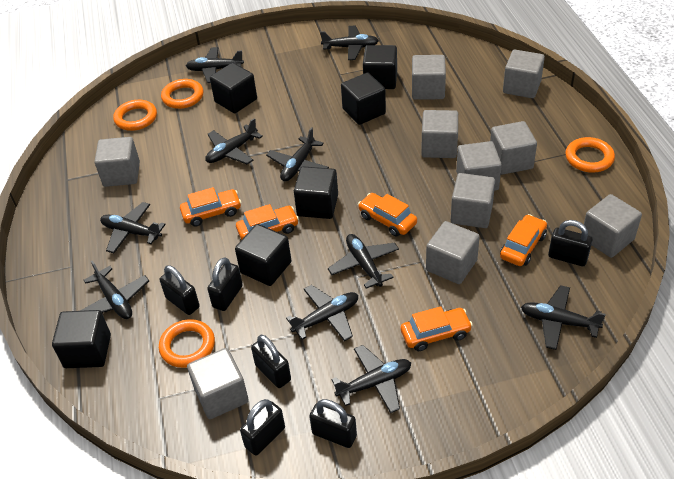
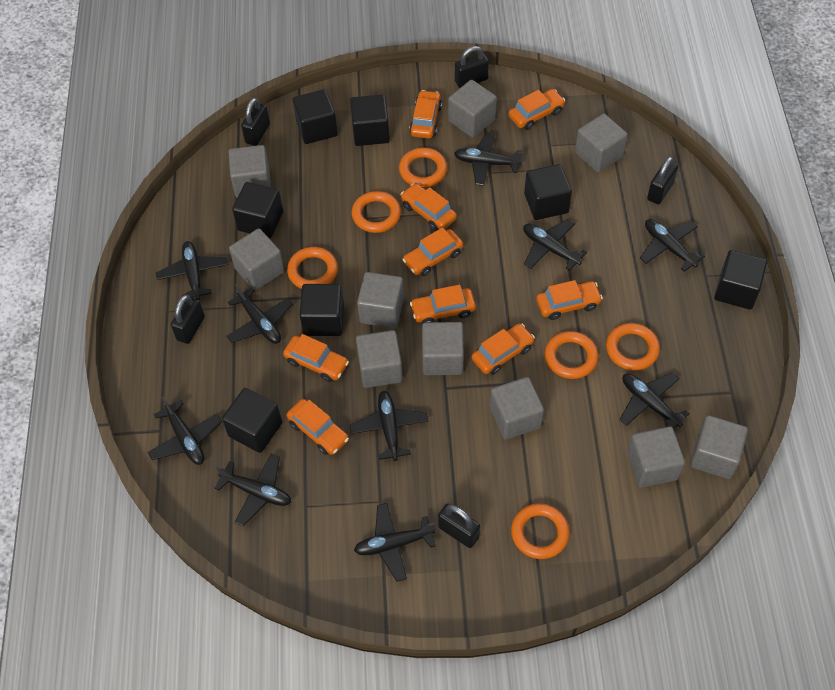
black cube: 6 -> 7
black padlock: 6 -> 5
orange car: 5 -> 9
orange ring: 4 -> 6

